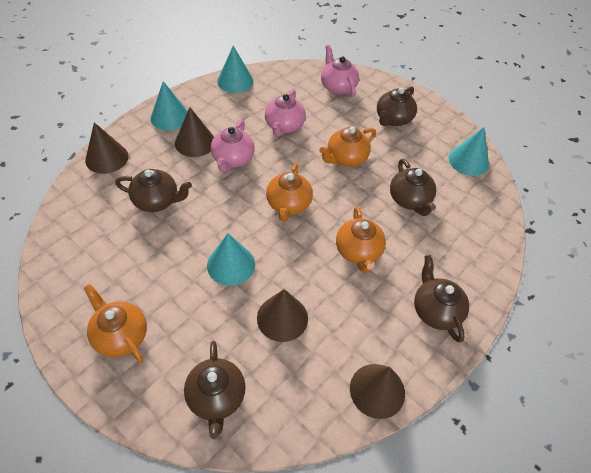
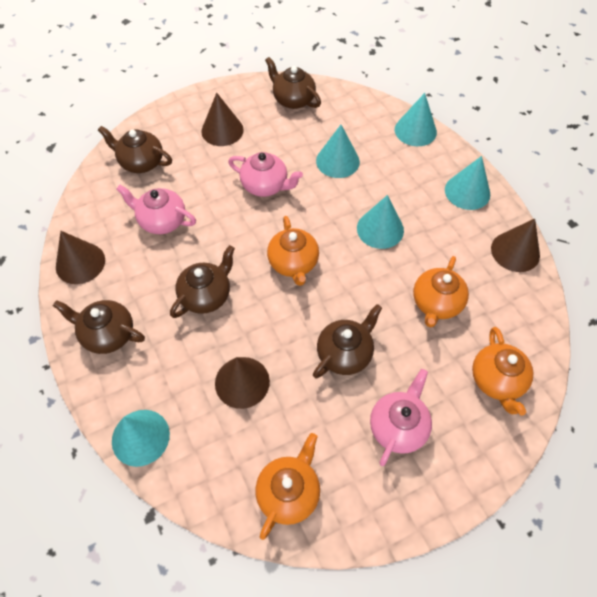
turquoise cone: 4 -> 5

